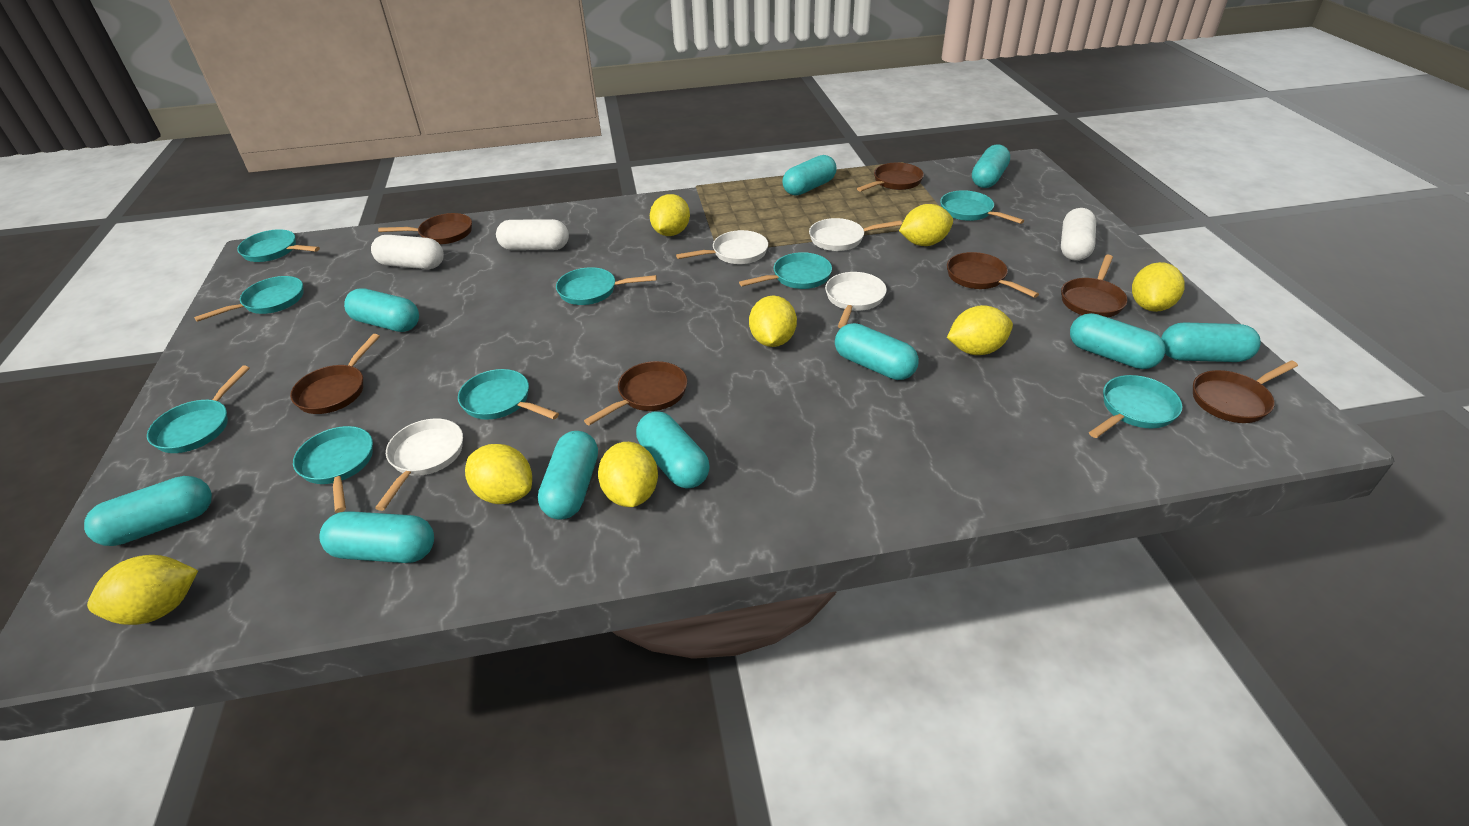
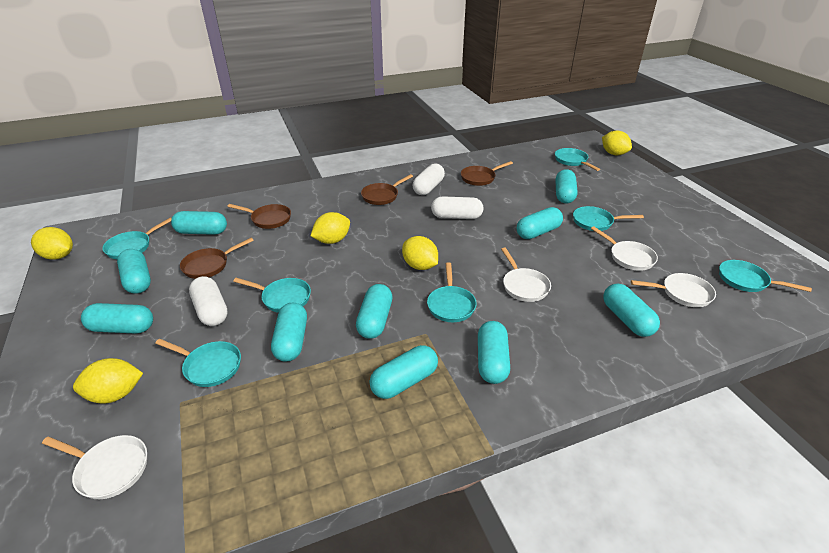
brown pan: 7 -> 4
turquoise pan: 9 -> 7
yellow lemon: 8 -> 5

